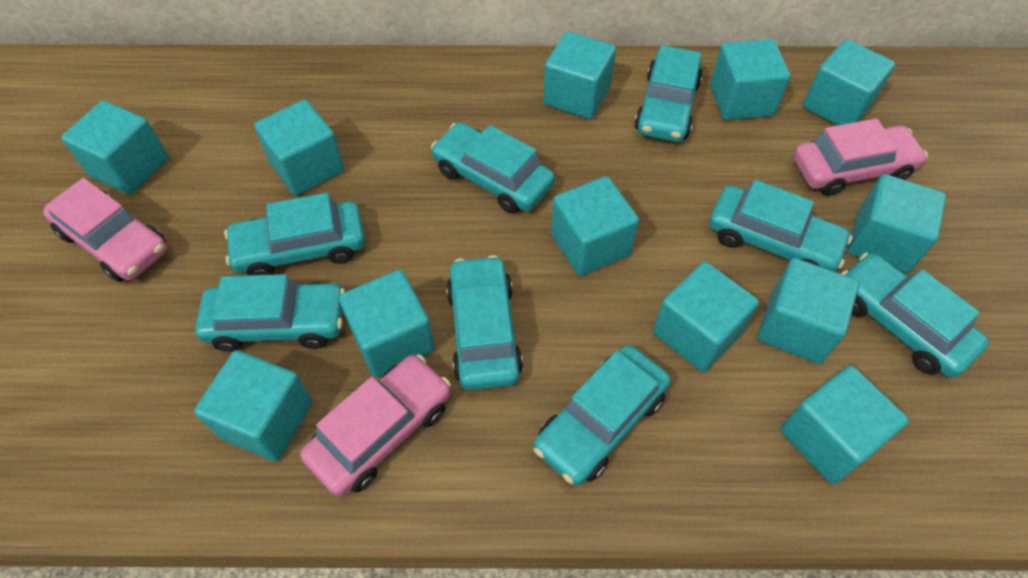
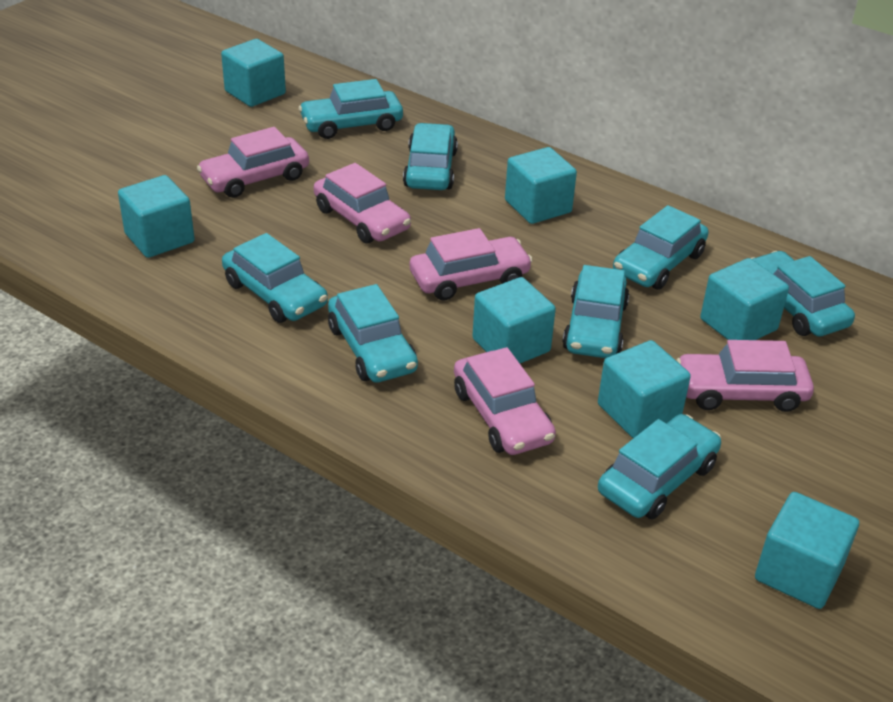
pink car: 3 -> 5
turquoise cube: 12 -> 7

